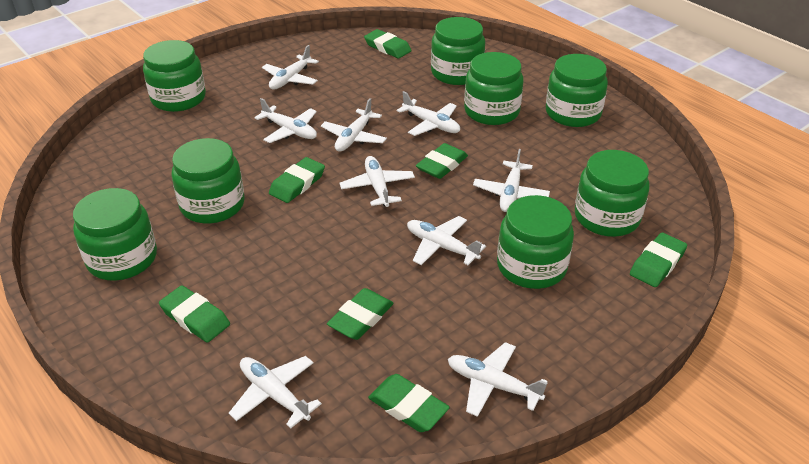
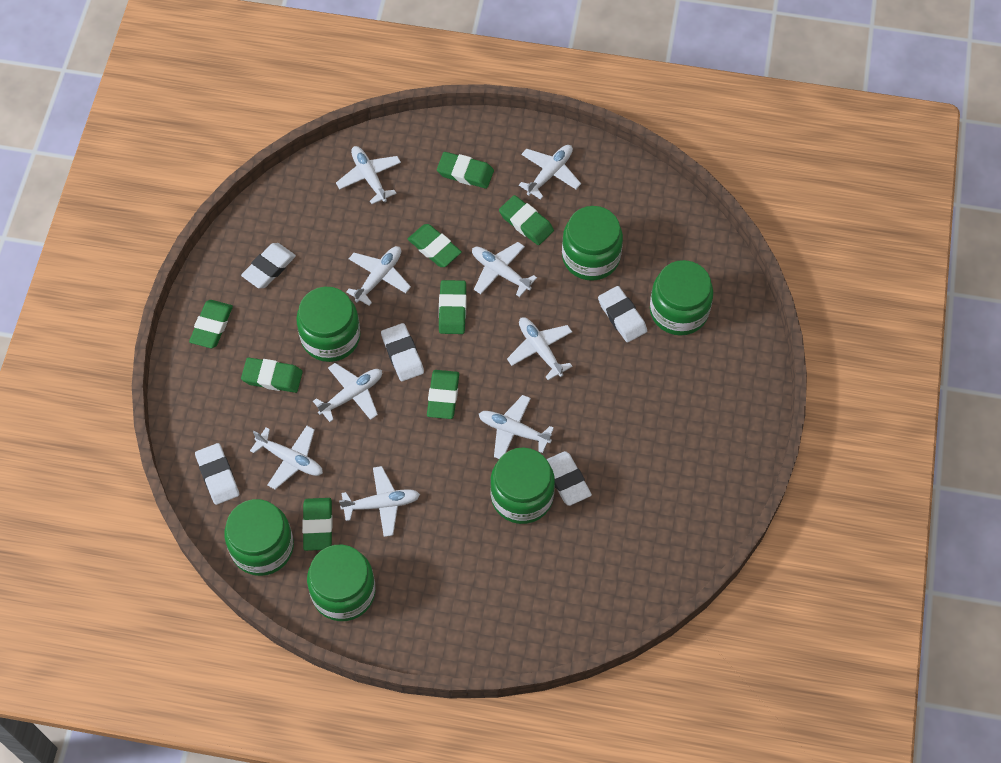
green eraser: 7 -> 8
green jar: 8 -> 6
white eraser: 0 -> 5

